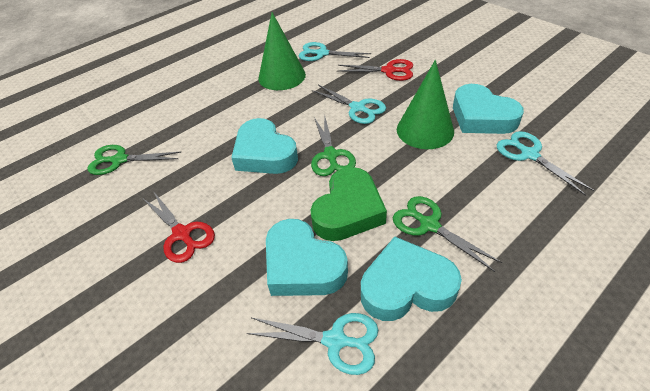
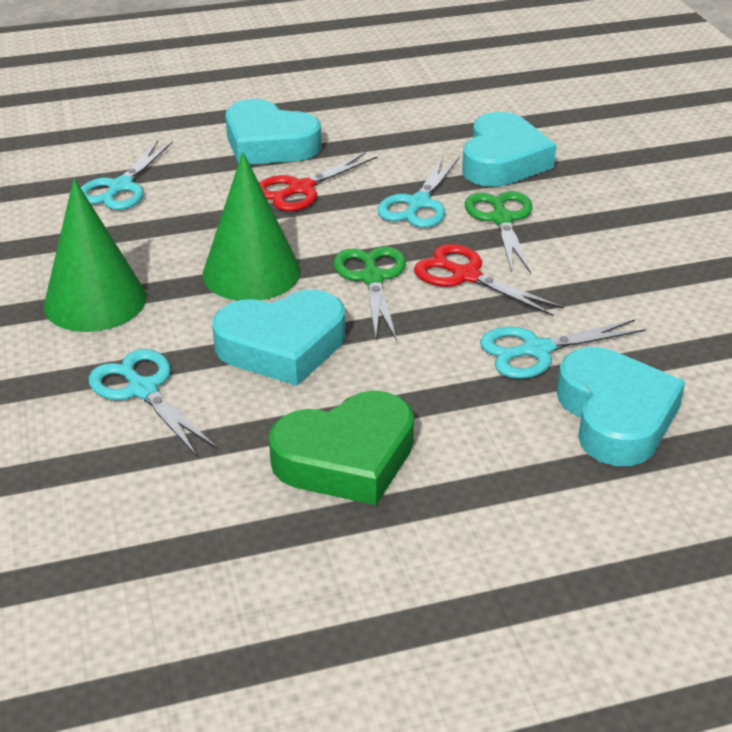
green scissors: 3 -> 2

